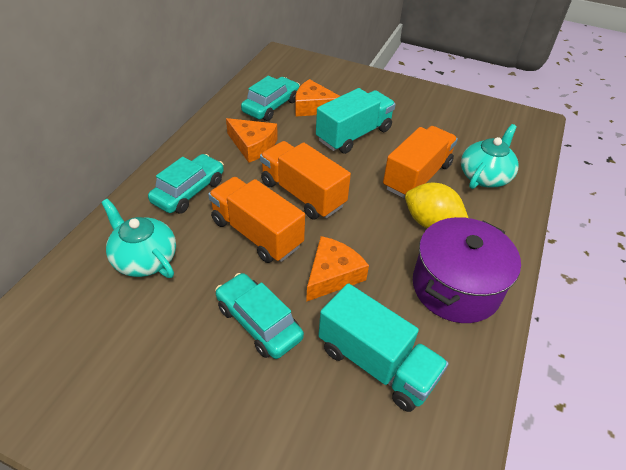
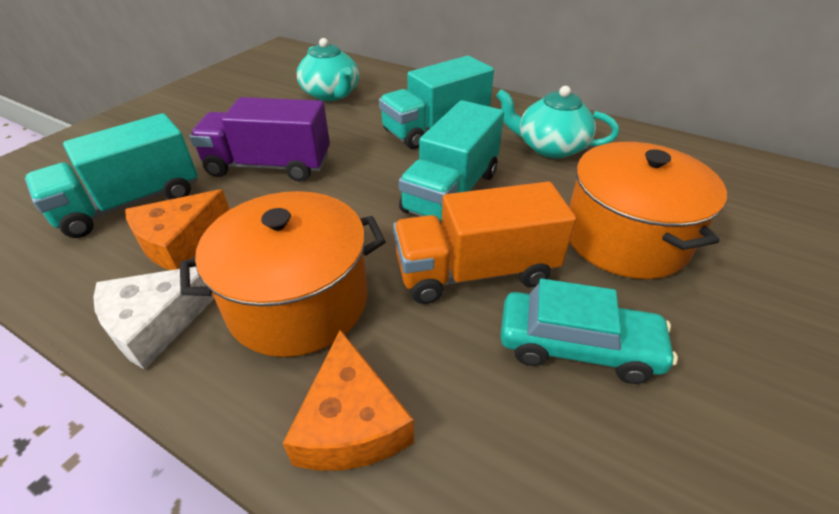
orange cheese: 3 -> 2
orange pot: 0 -> 2
orange truck: 3 -> 1
purple pot: 1 -> 0
purple truck: 0 -> 1
turquoise car: 3 -> 1
turquoise truck: 2 -> 3
white cheese: 0 -> 1
yellow lemon: 1 -> 0

